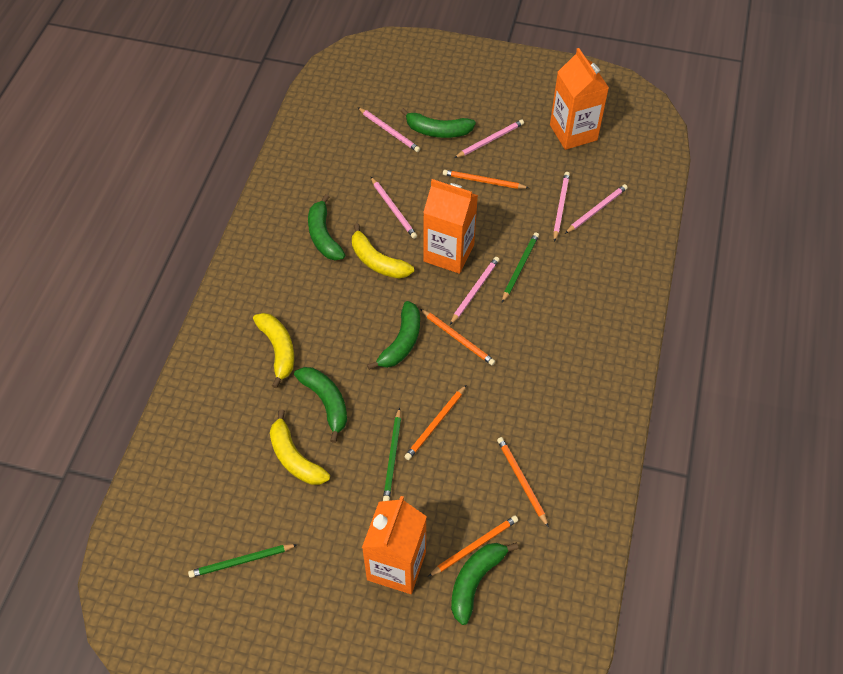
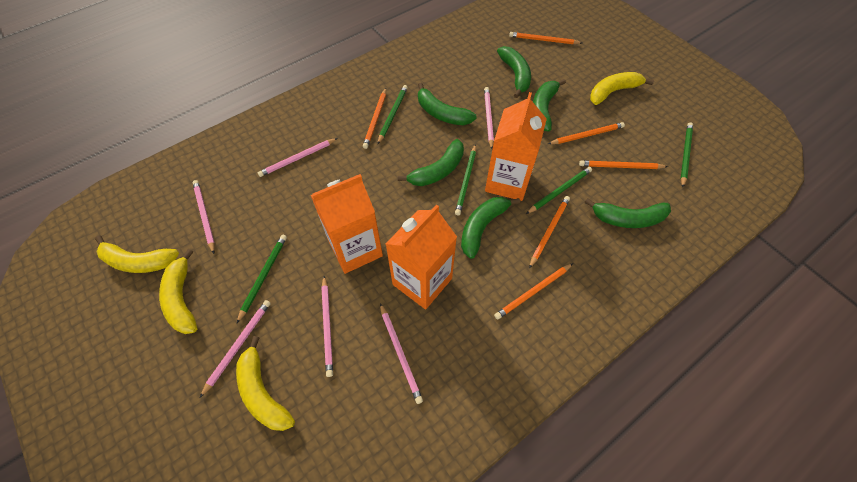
green banana: 5 -> 6
green pencil: 3 -> 5
orange pencil: 5 -> 6
yellow banana: 3 -> 4

